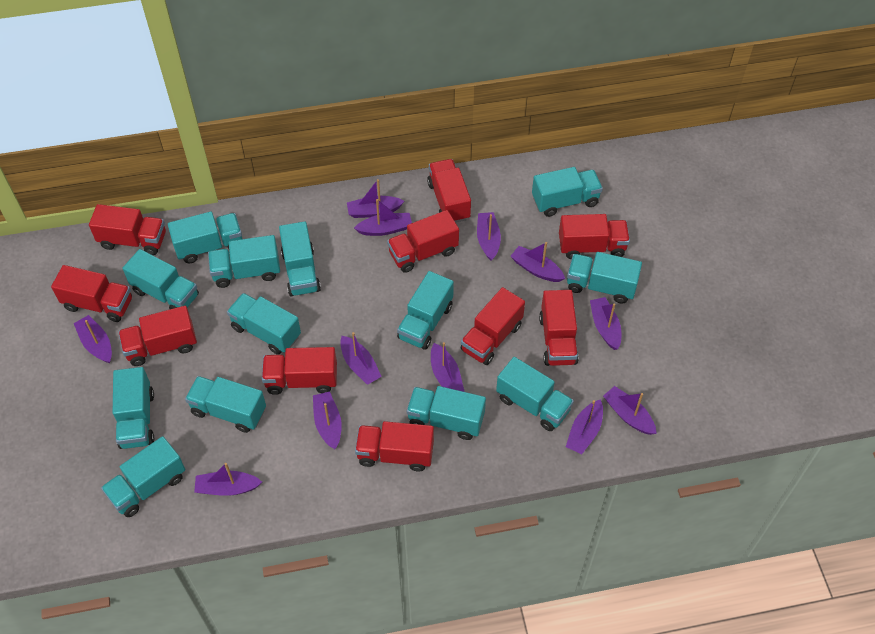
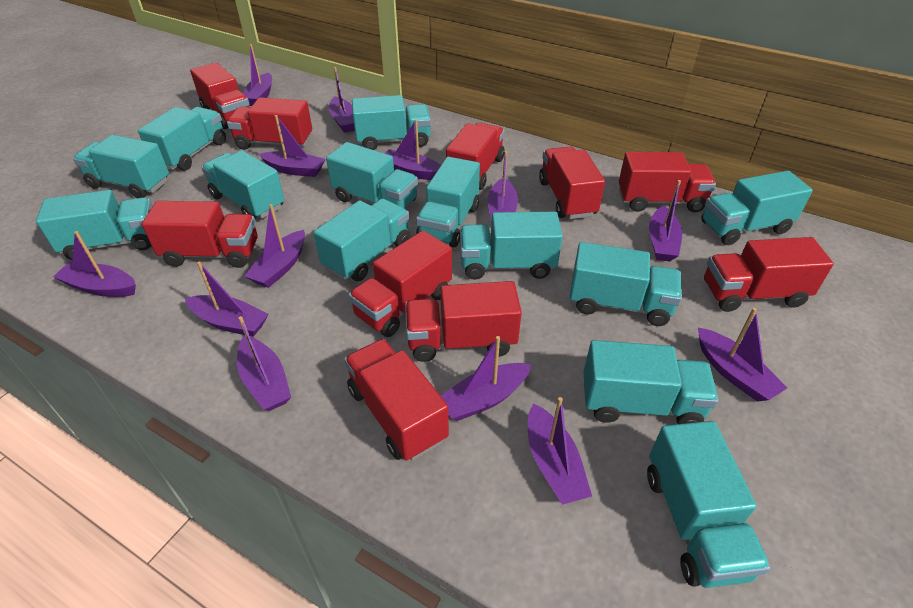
purple boat: 12 -> 13

